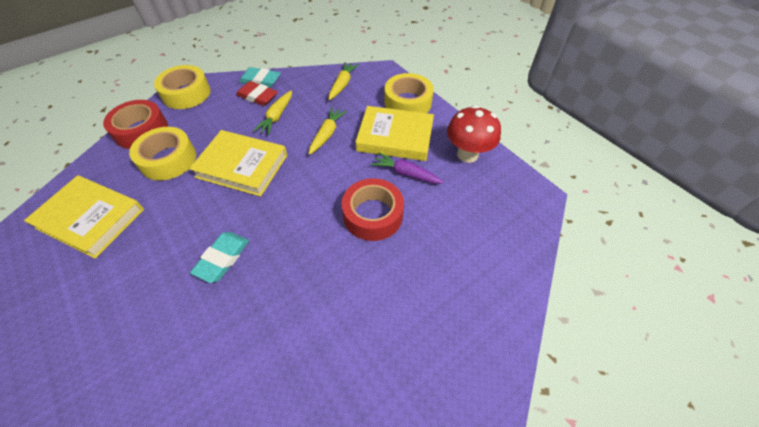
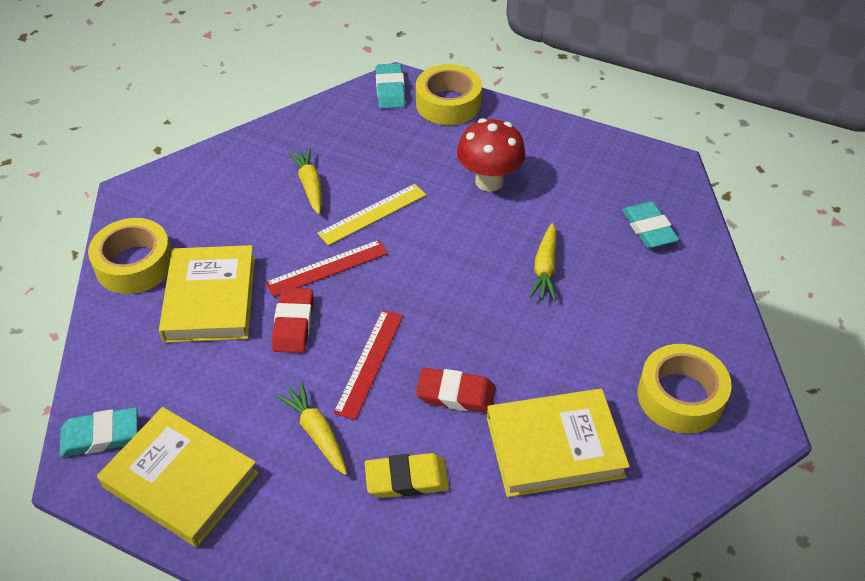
purple carrot: 1 -> 0
red eraser: 1 -> 2
red ruler: 0 -> 2
red tape: 2 -> 0
turquoise eraser: 2 -> 3
yellow eraser: 0 -> 1
yellow ruler: 0 -> 1

